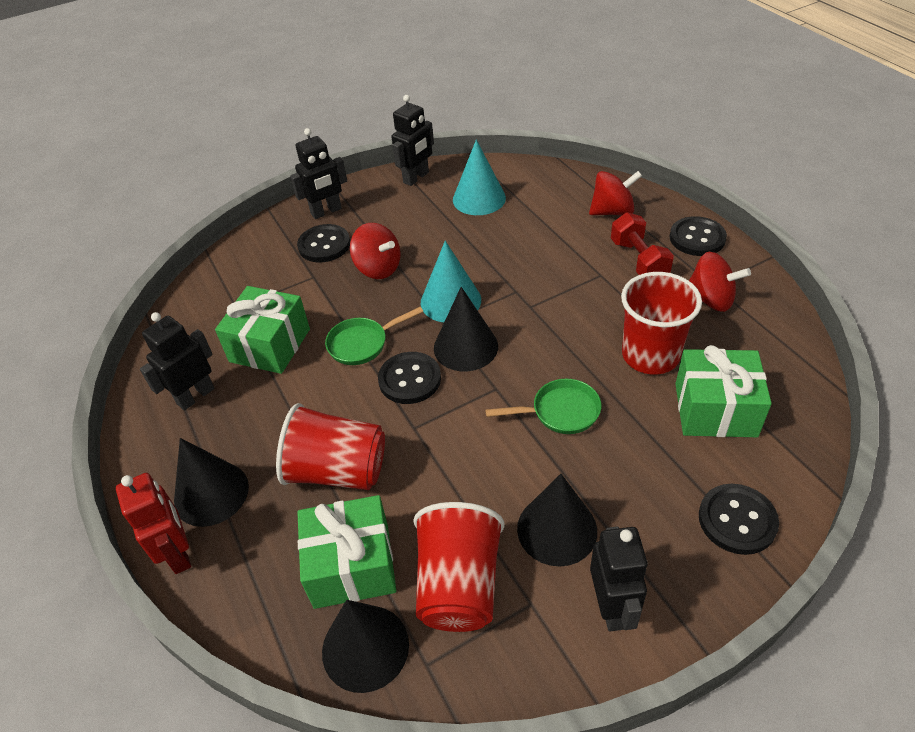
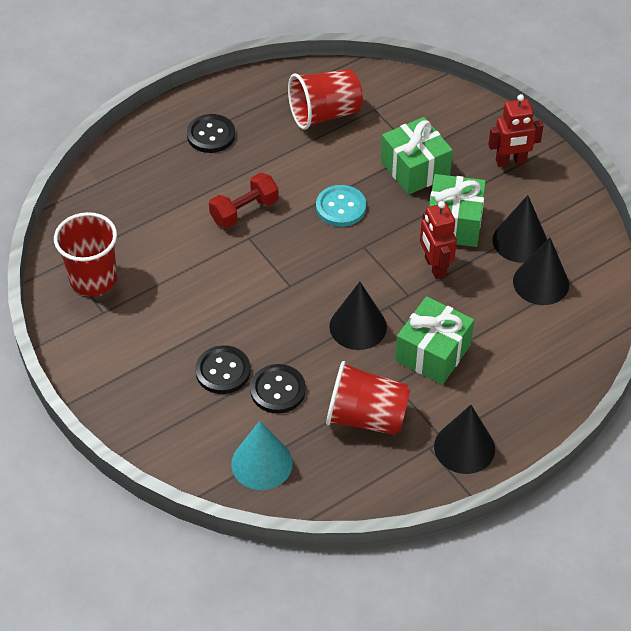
black button: 4 -> 3
black robot: 4 -> 0
green pan: 2 -> 0
red robot: 1 -> 2
red spinning top: 3 -> 0
turquoise button: 0 -> 1
turquoise cone: 2 -> 1

